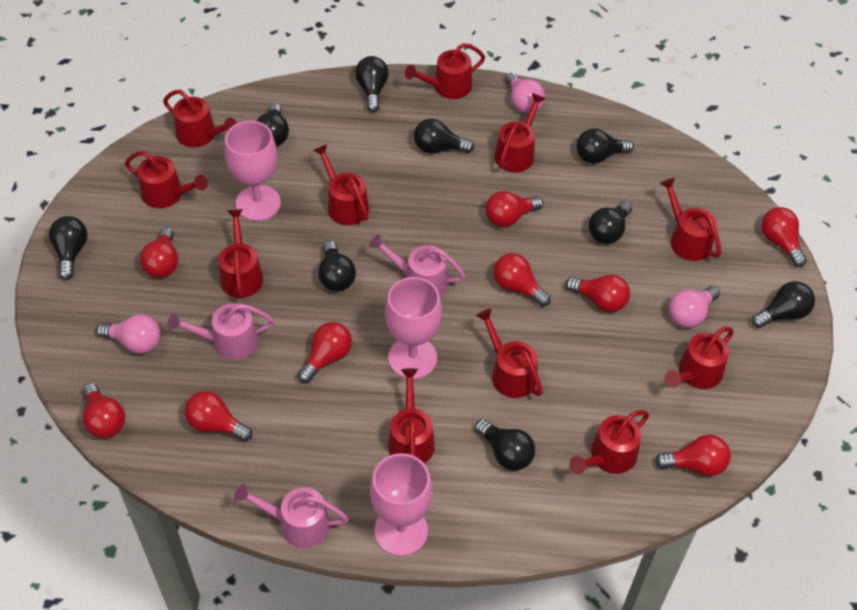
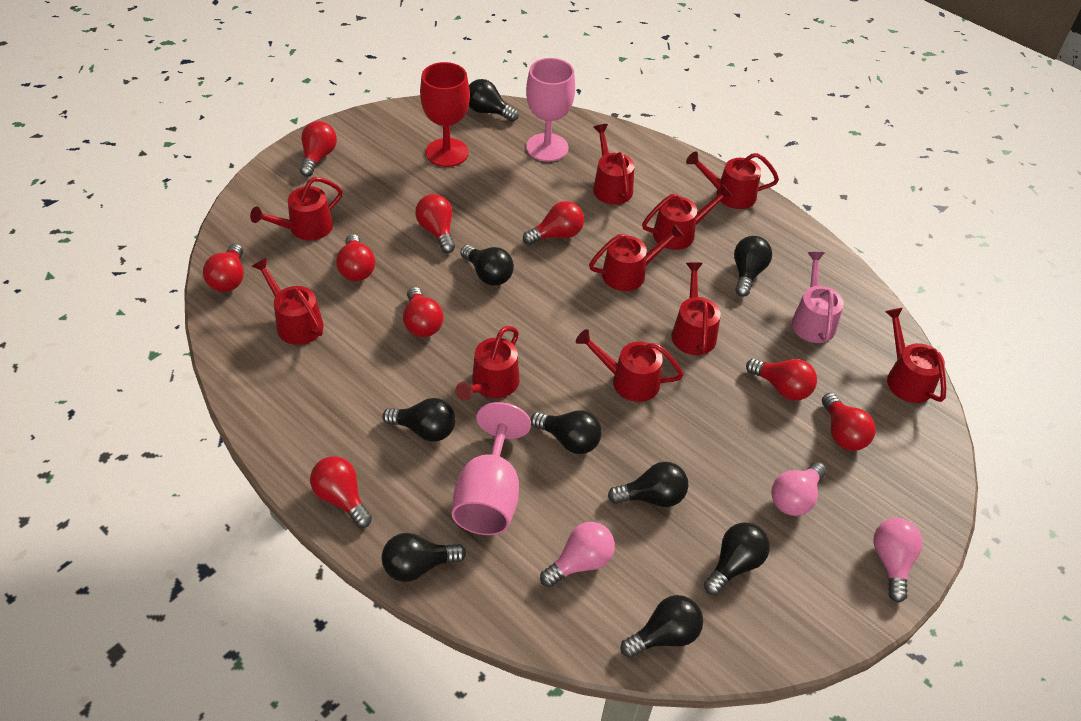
pink goblet: 3 -> 2
pink watering can: 3 -> 1
red goblet: 0 -> 1
red watering can: 11 -> 10

